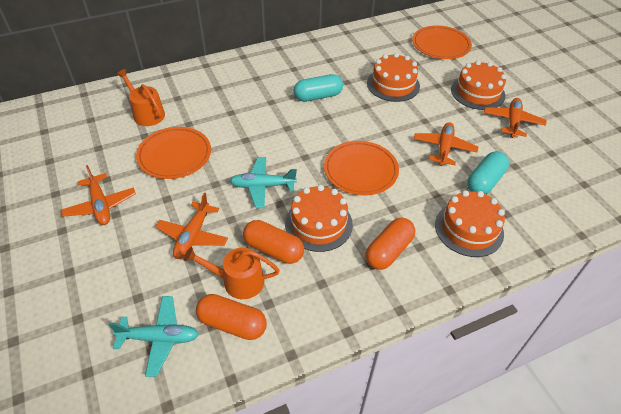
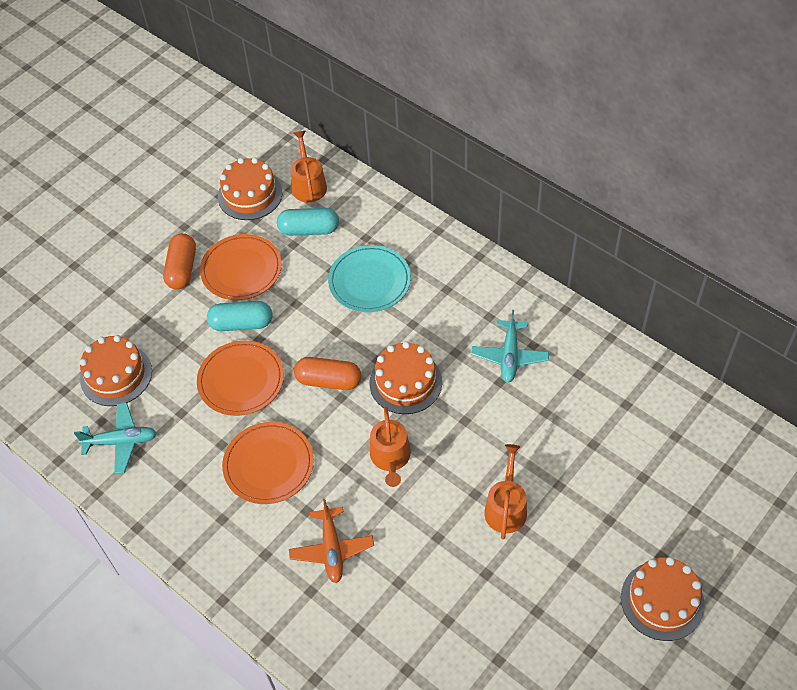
orange capsule: 3 -> 2
orange plane: 4 -> 1
orange watering can: 2 -> 3
turquoise plate: 0 -> 1

